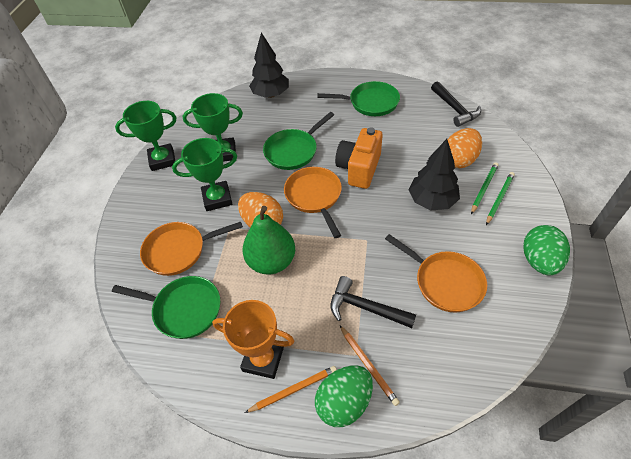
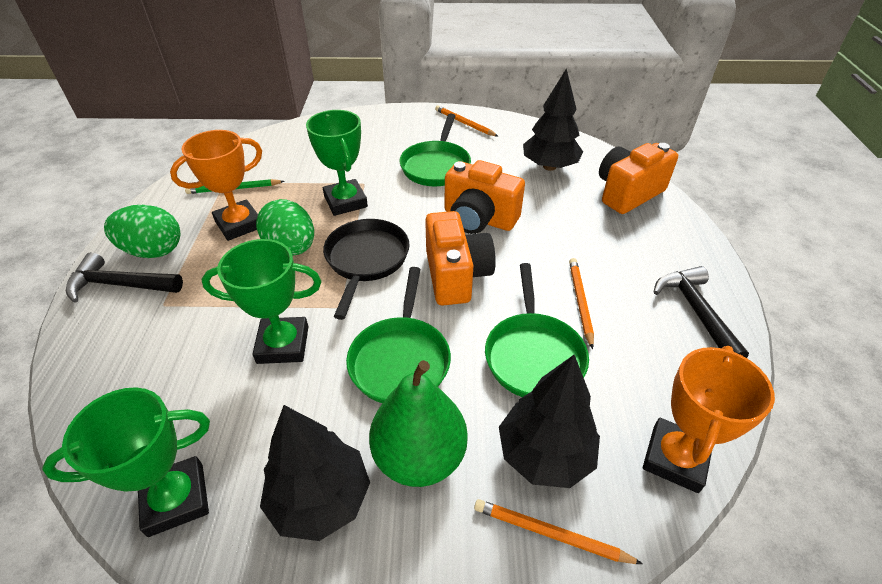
black pan: 0 -> 1
black tree: 2 -> 3
green pencil: 2 -> 1
orange camera: 1 -> 3
orange egg: 2 -> 0
orange pan: 3 -> 0
orange pencil: 2 -> 3
orange trophy: 1 -> 2

